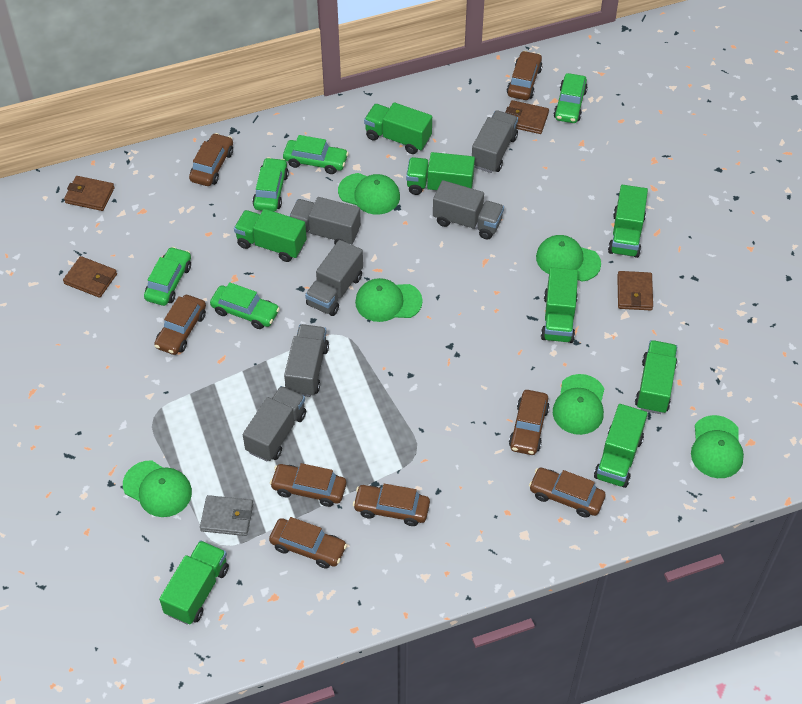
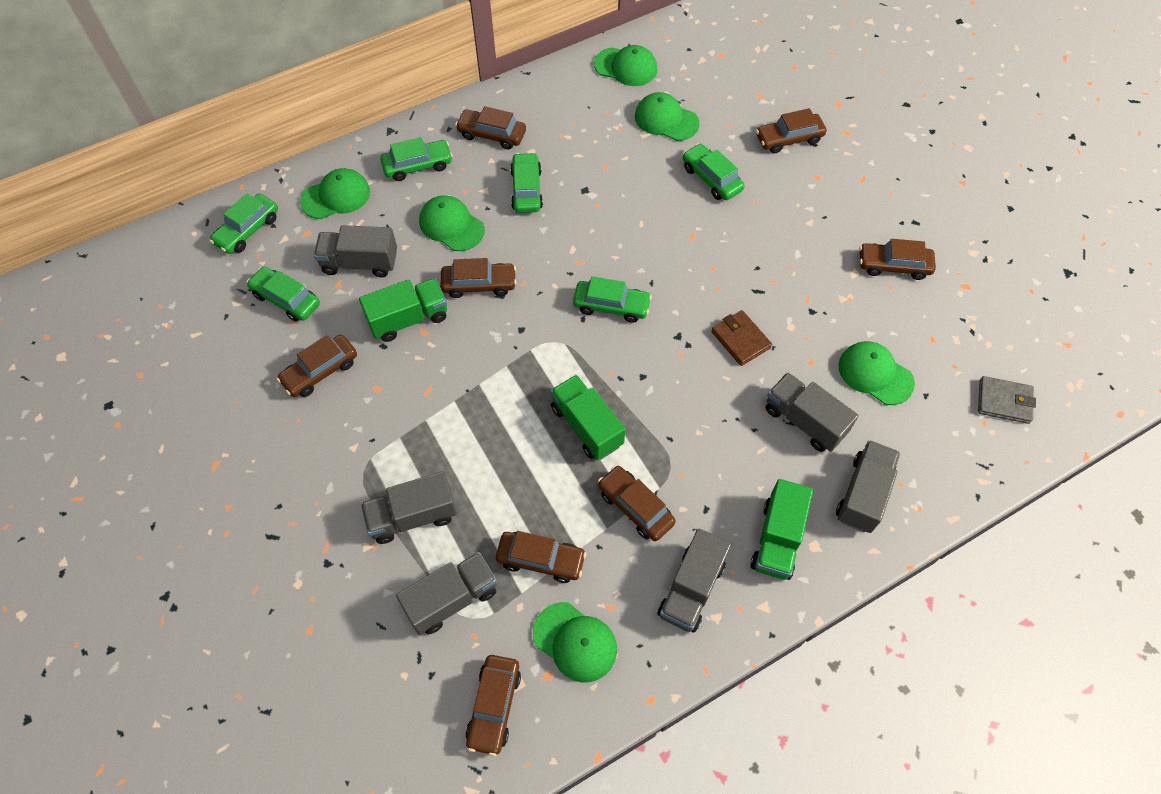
brown wallet: 4 -> 1
green car: 5 -> 6
green truck: 8 -> 3

